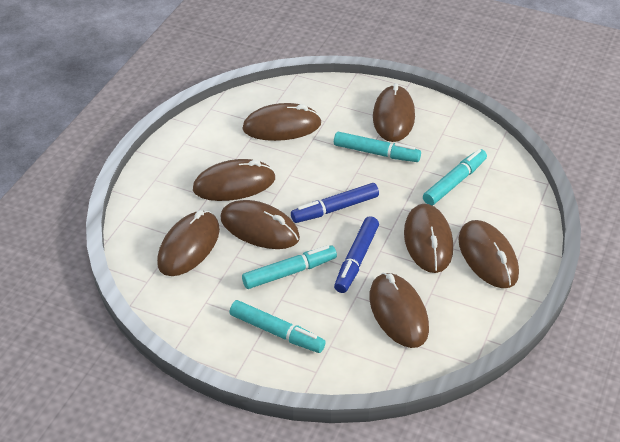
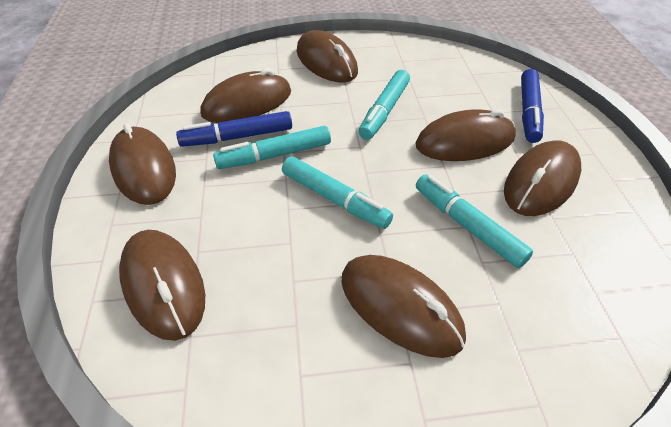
brown mouse: 8 -> 7

